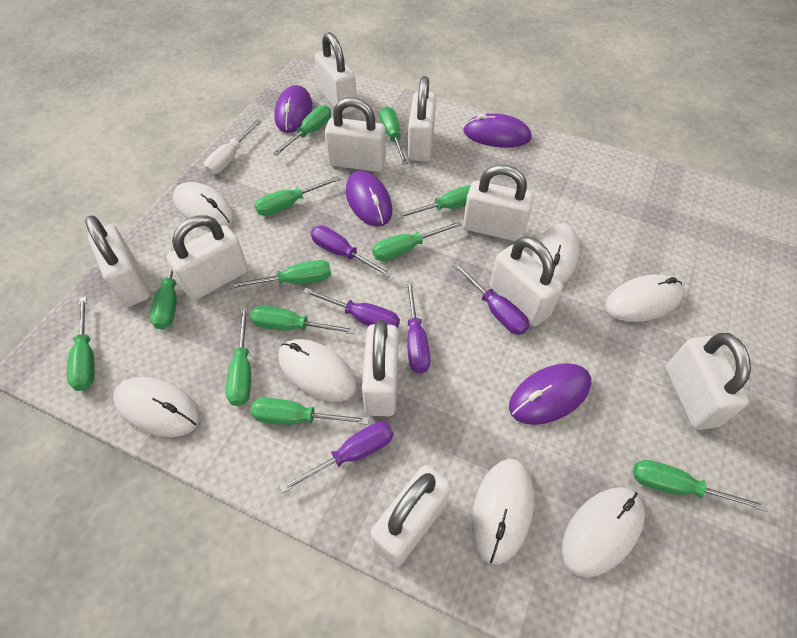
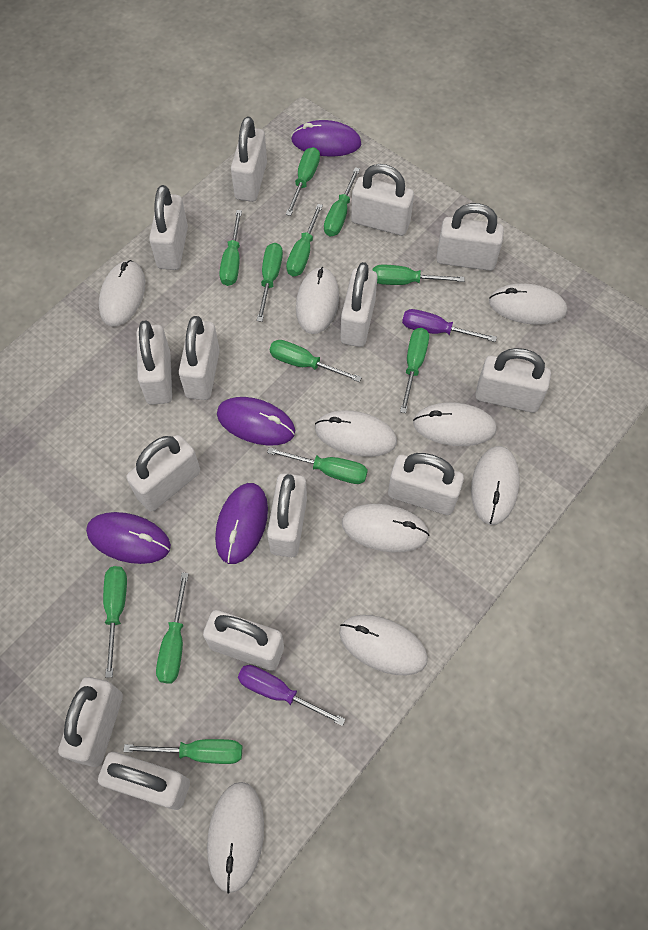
purple screwdriver: 5 -> 2
white mouse: 7 -> 9
white padlock: 10 -> 14
white screwdriver: 1 -> 0

